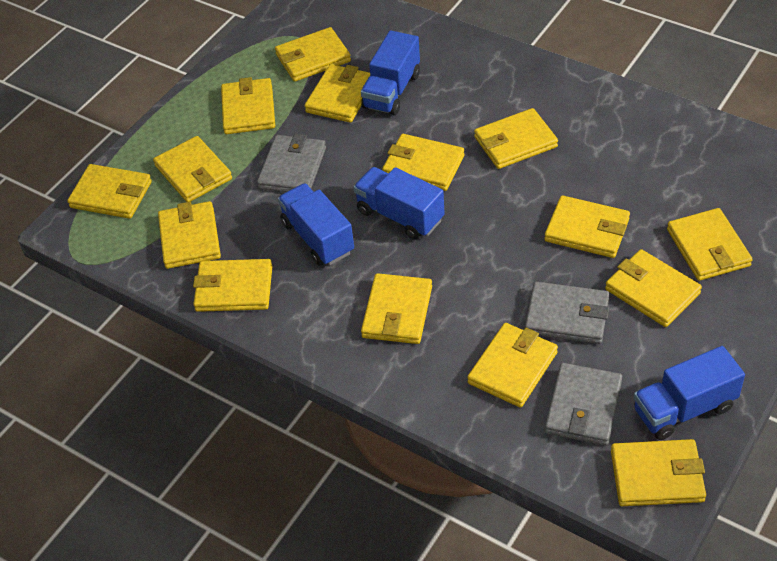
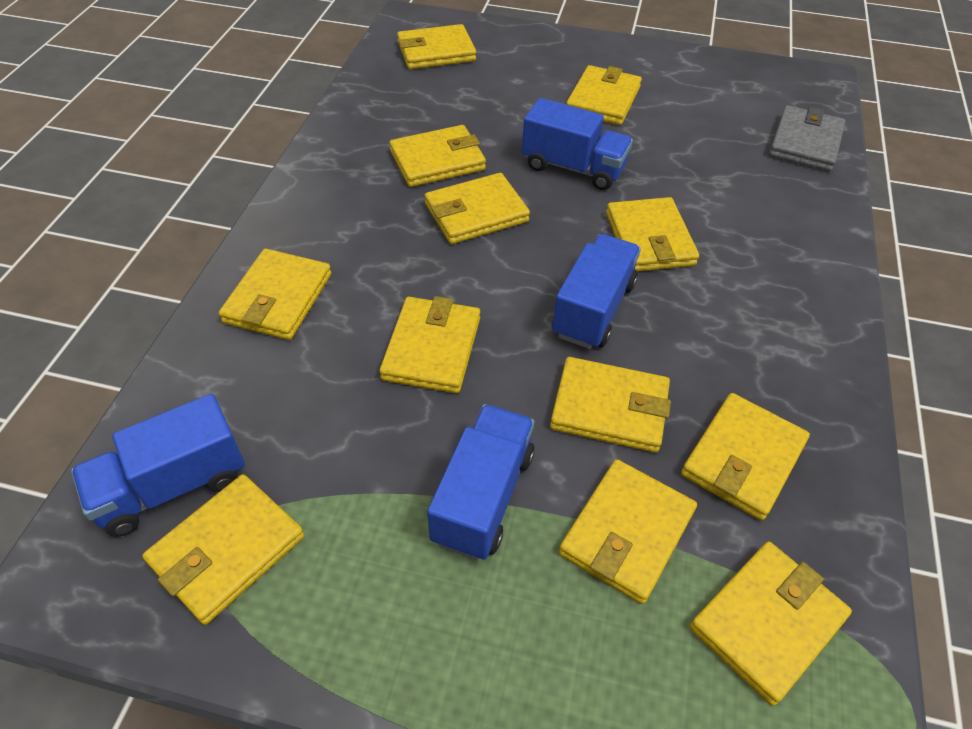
grey wallet: 3 -> 1
yellow wallet: 15 -> 12

